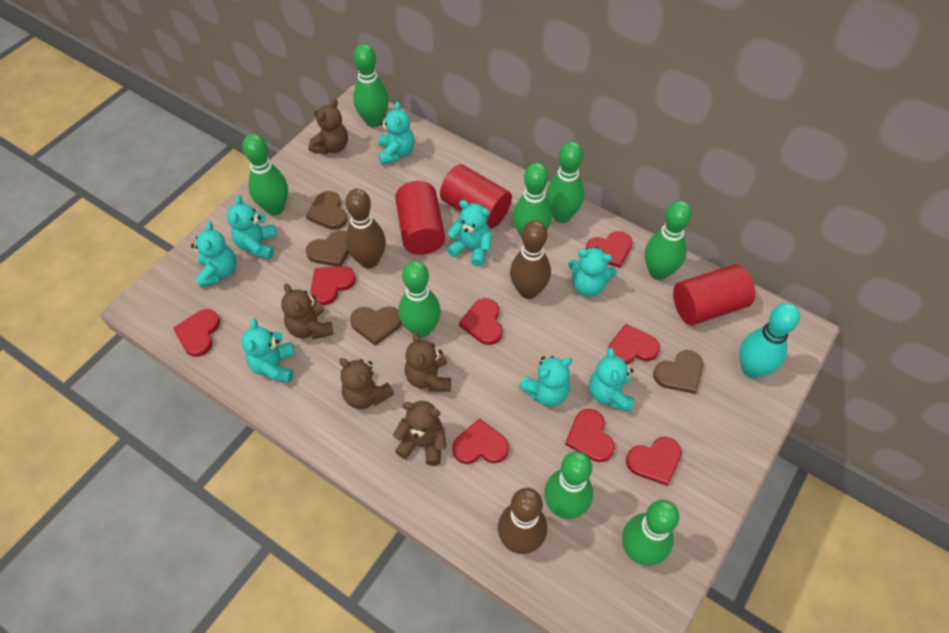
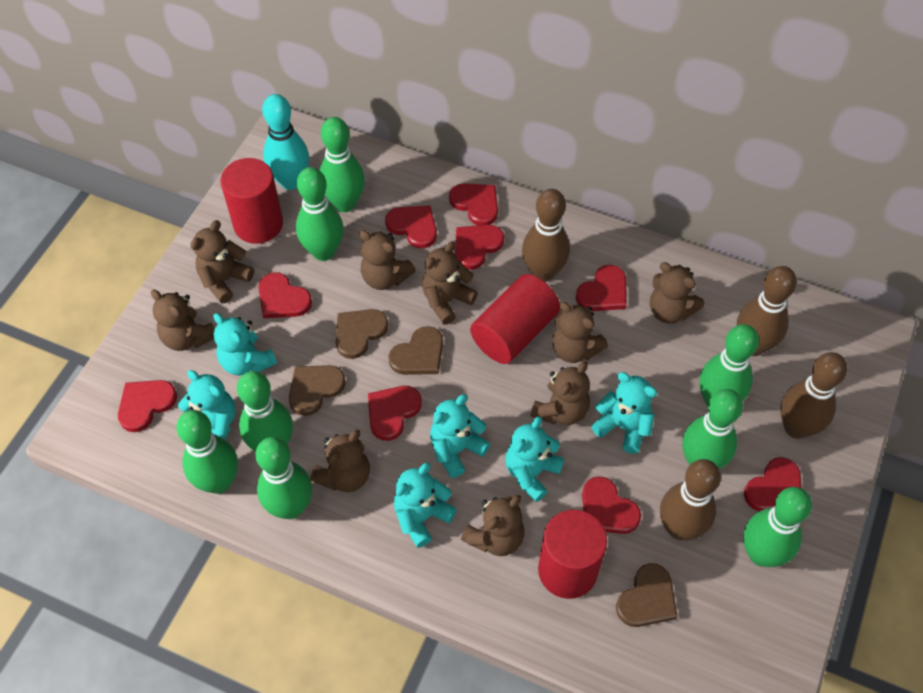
brown bowling pin: 3 -> 4
brown teddy bear: 5 -> 9
red heart: 8 -> 9
turquoise teddy bear: 8 -> 6

